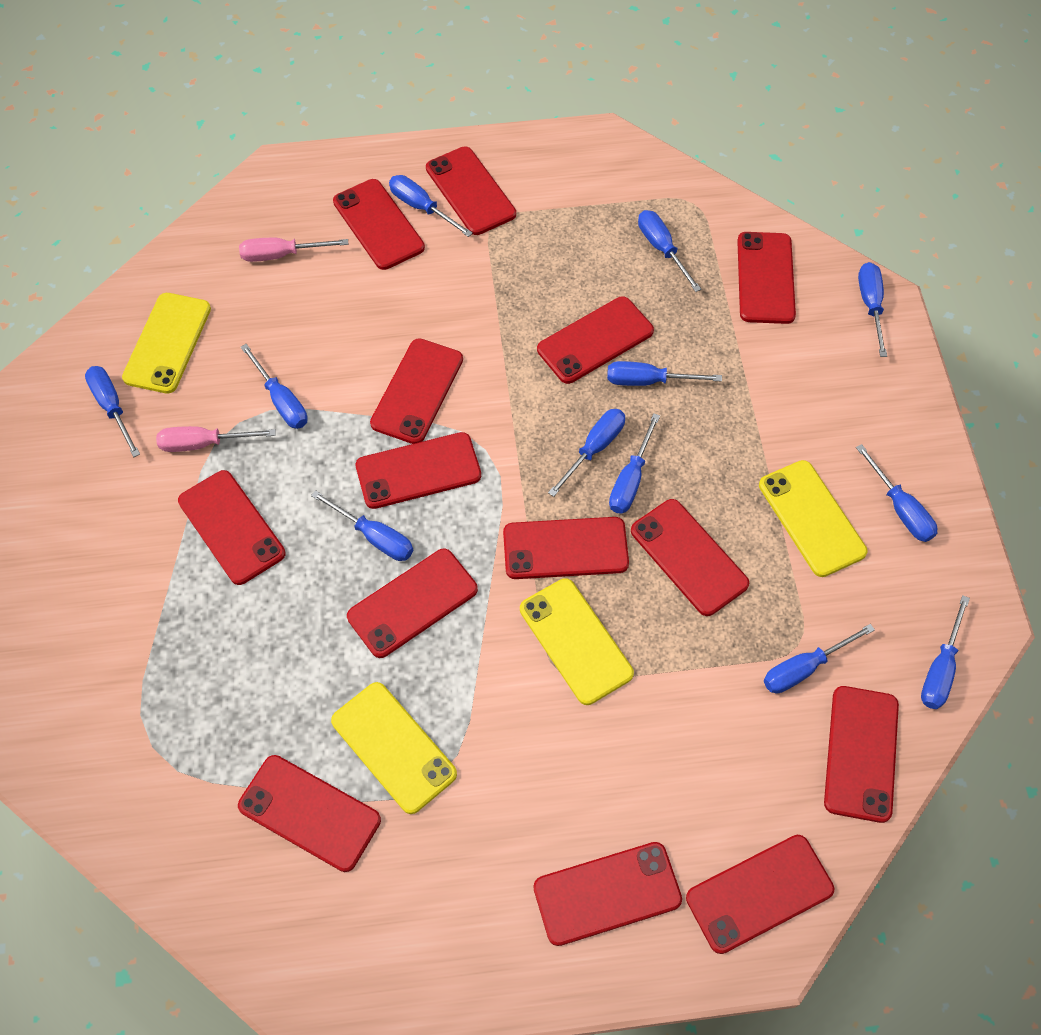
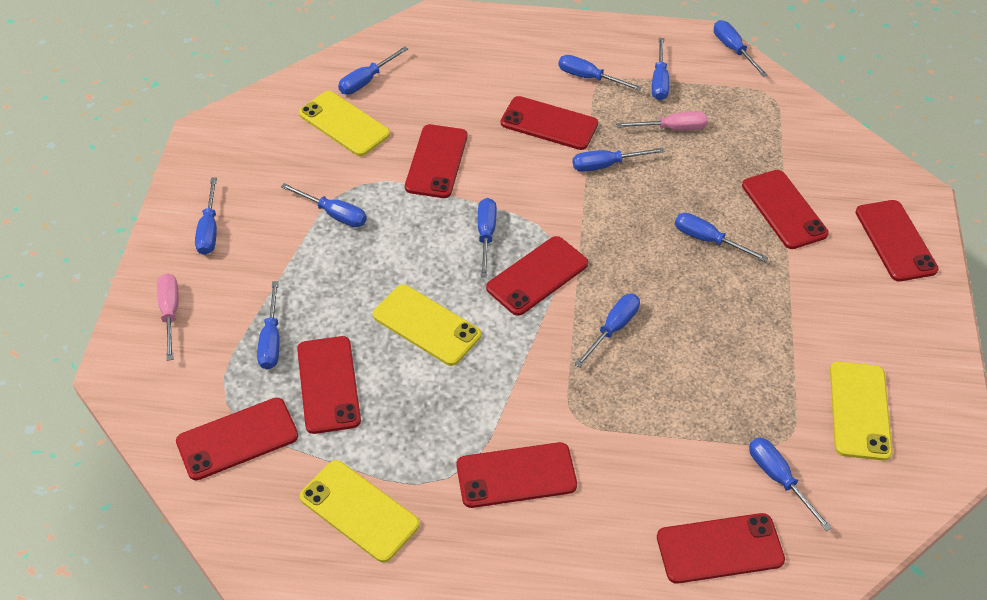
red phone: 14 -> 9

